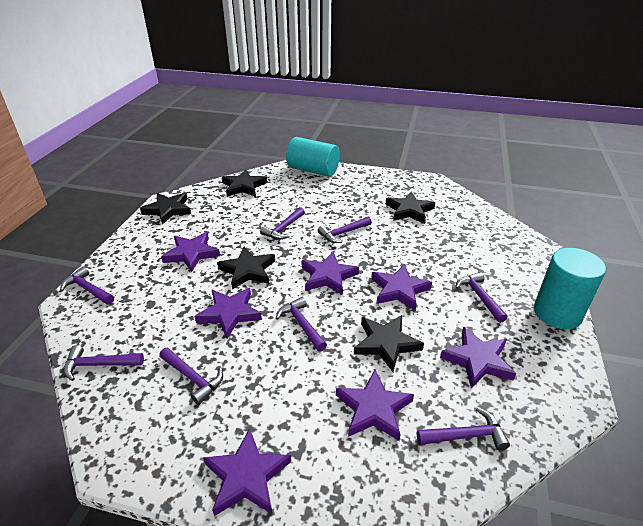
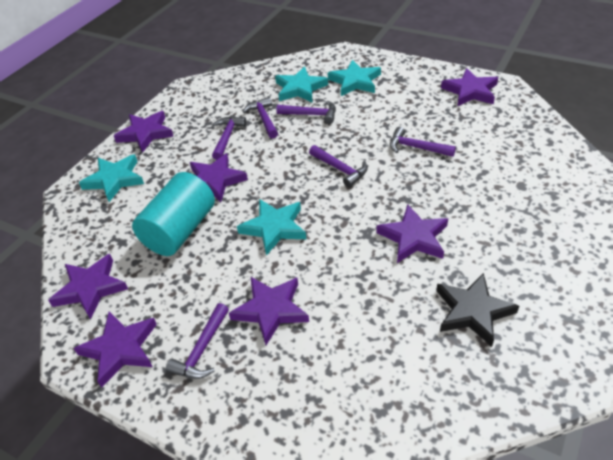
black star: 5 -> 1
purple hammer: 8 -> 6
turquoise cylinder: 2 -> 1
turquoise star: 0 -> 4

